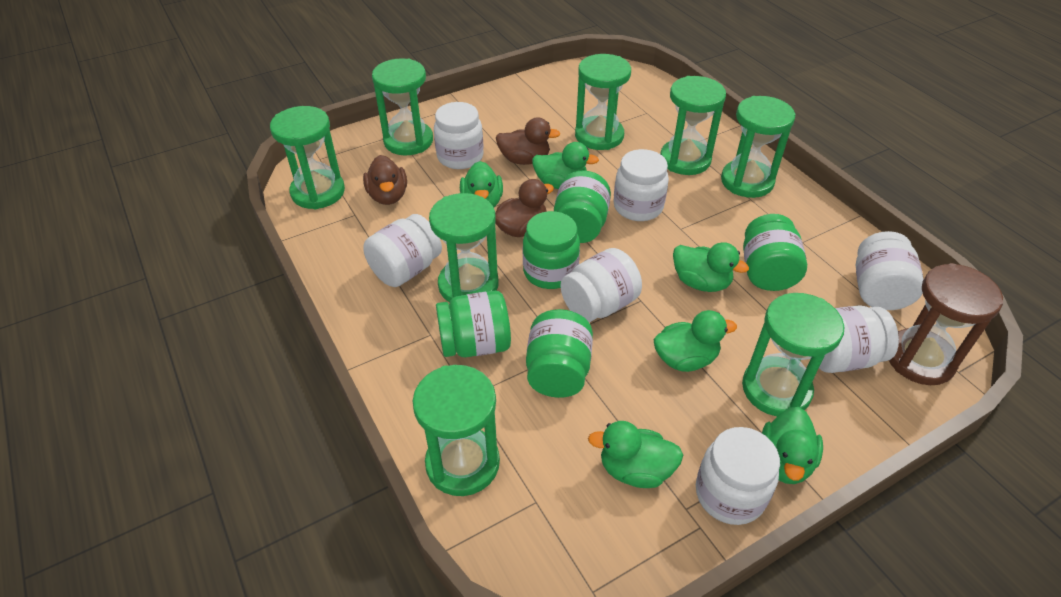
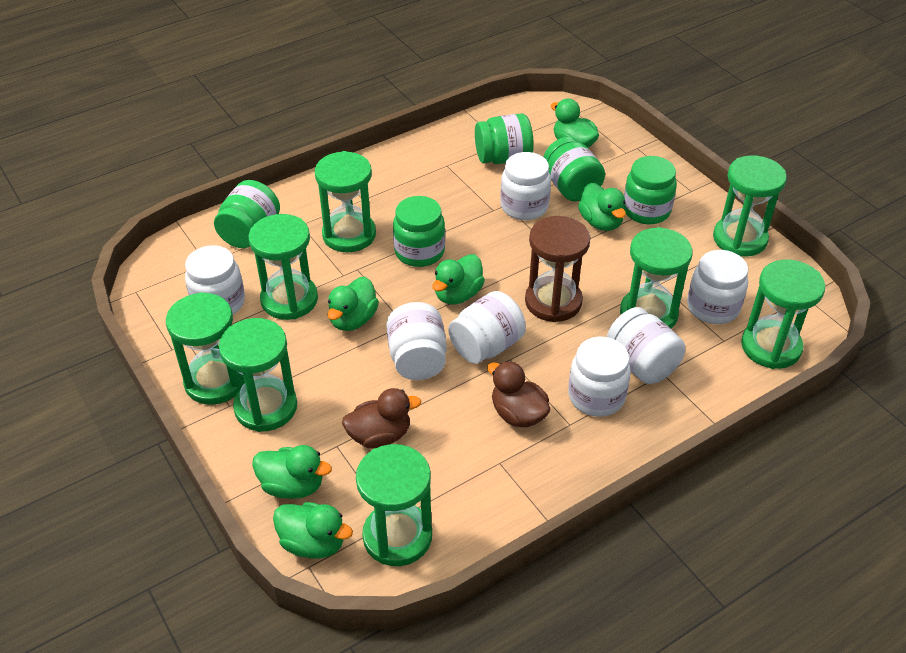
brown duck: 3 -> 2

